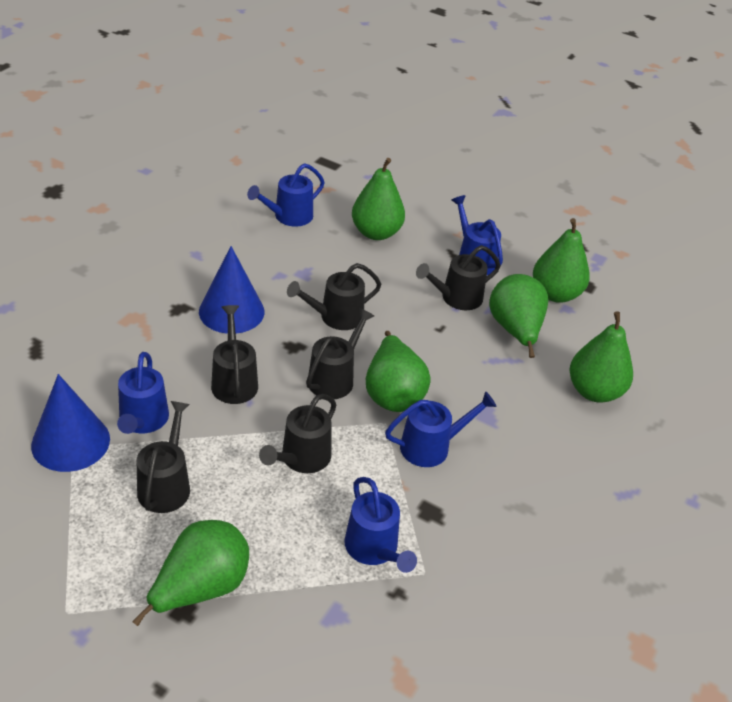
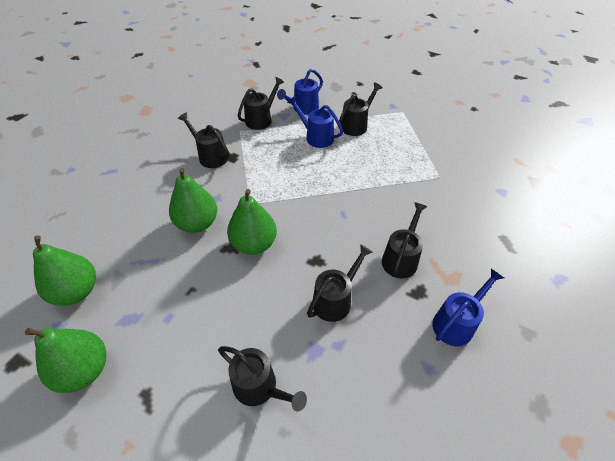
blue cone: 2 -> 0
blue watering can: 5 -> 3
green pear: 6 -> 4

